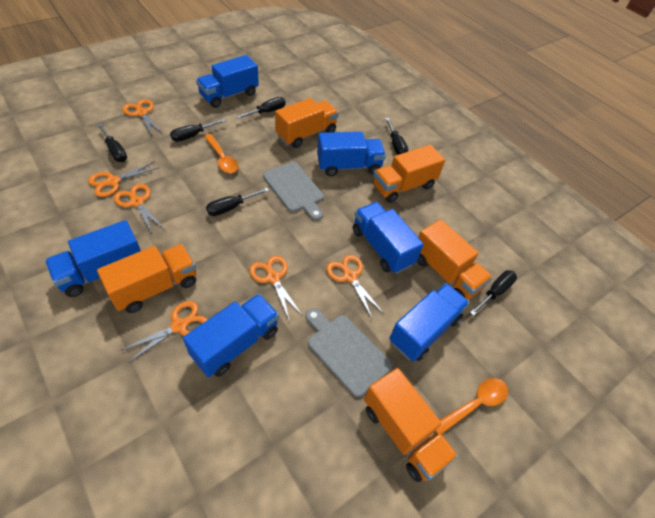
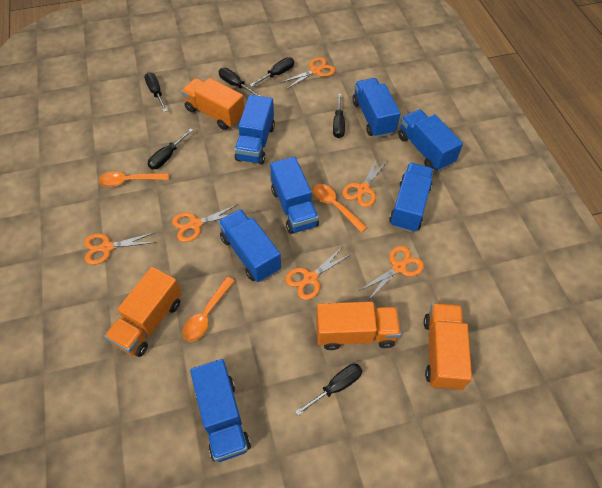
blue truck: 6 -> 7
grey cutting board: 2 -> 0
orange spoon: 2 -> 3
orange truck: 5 -> 4

